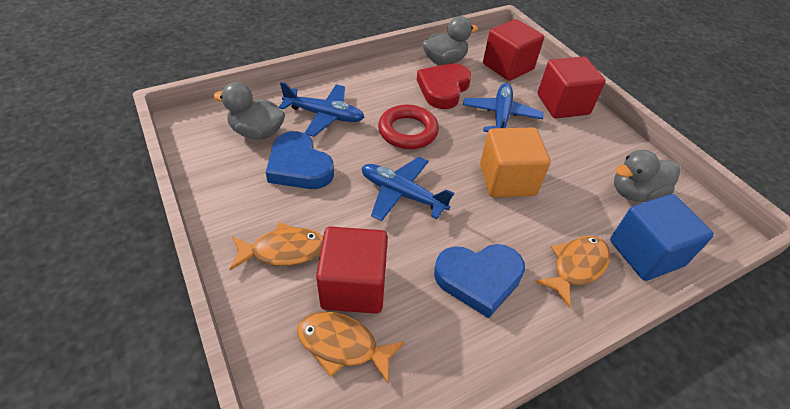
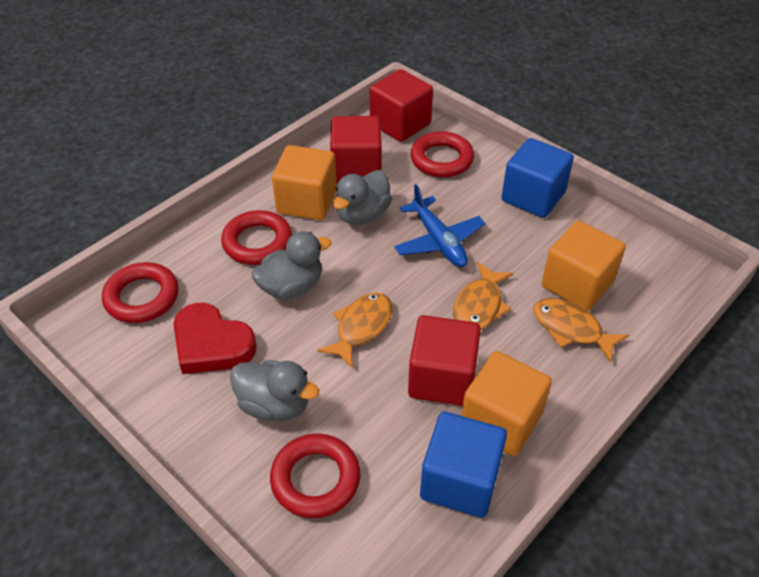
blue cube: 1 -> 2
blue heart: 2 -> 0
blue plane: 3 -> 1
orange cube: 1 -> 3
red ring: 1 -> 4

